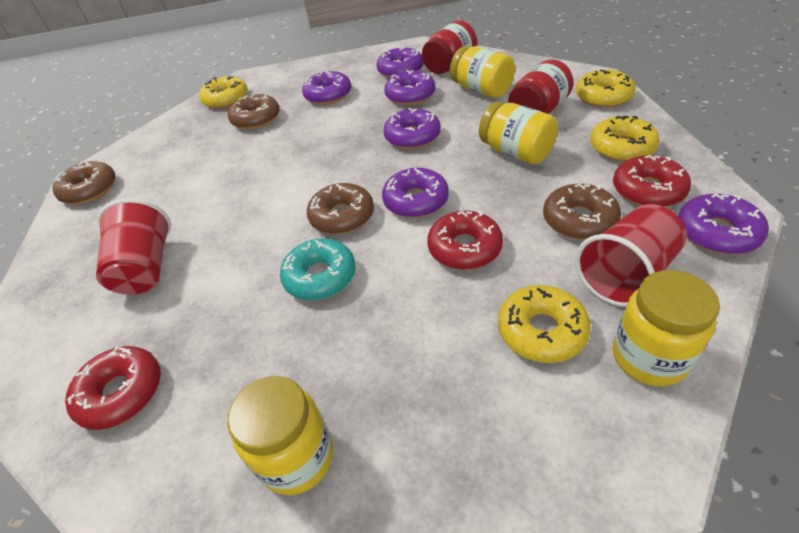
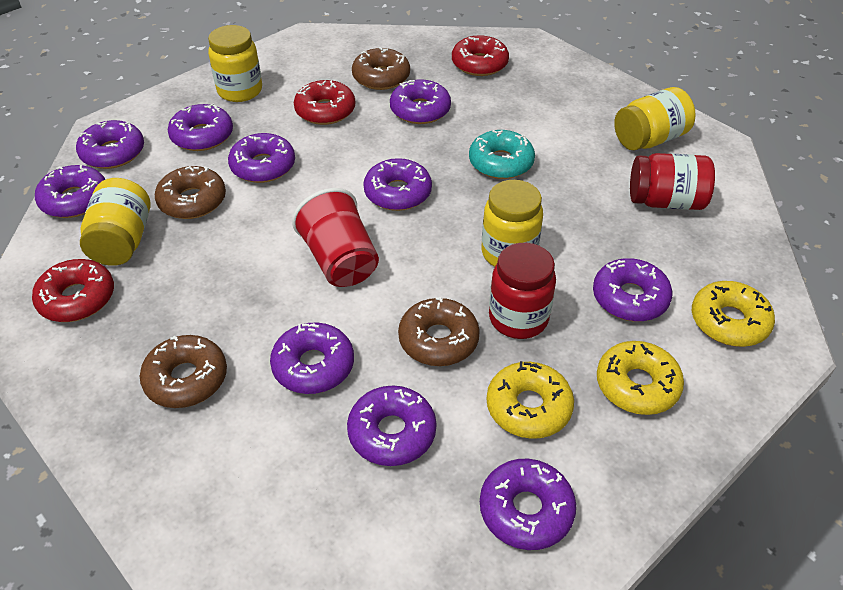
purple donut: 6 -> 10
red cup: 2 -> 1
yellow donut: 4 -> 3

